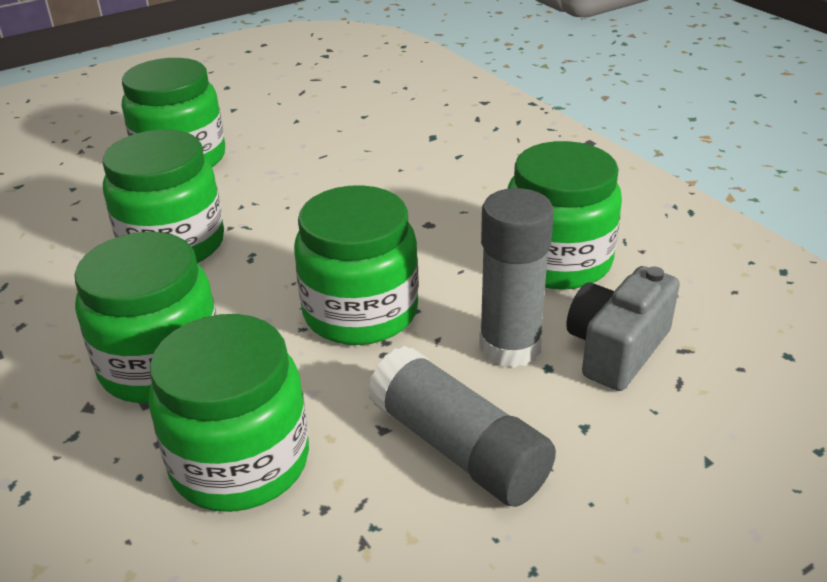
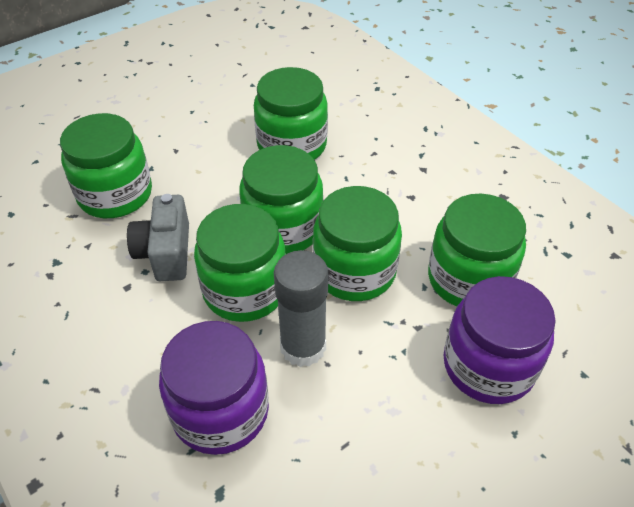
grey glue stick: 2 -> 1
purple jar: 0 -> 2

